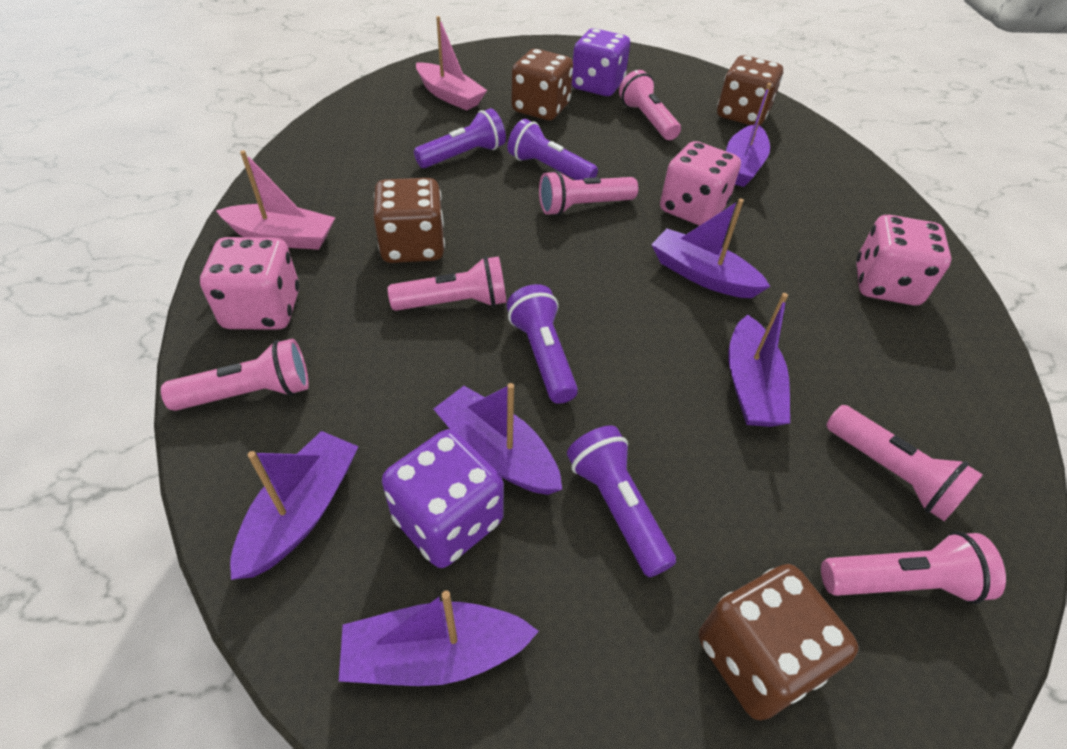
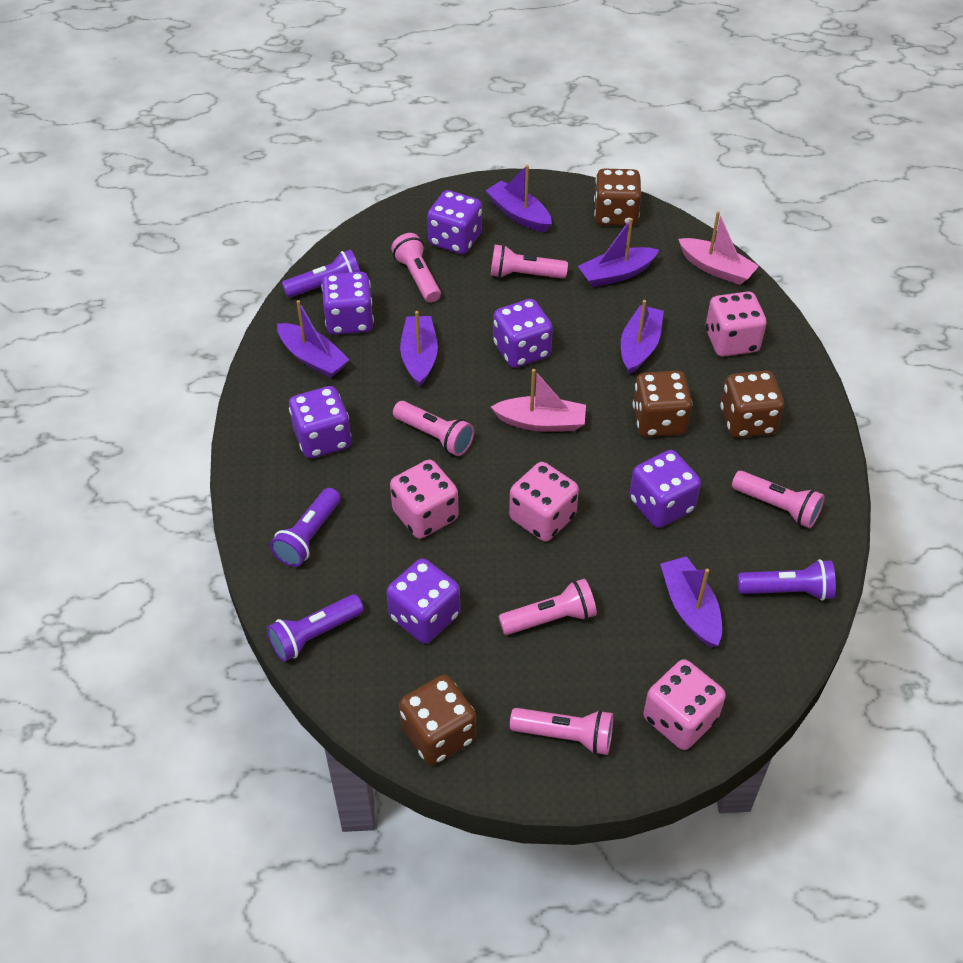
pink dice: 3 -> 4
purple dice: 2 -> 6

